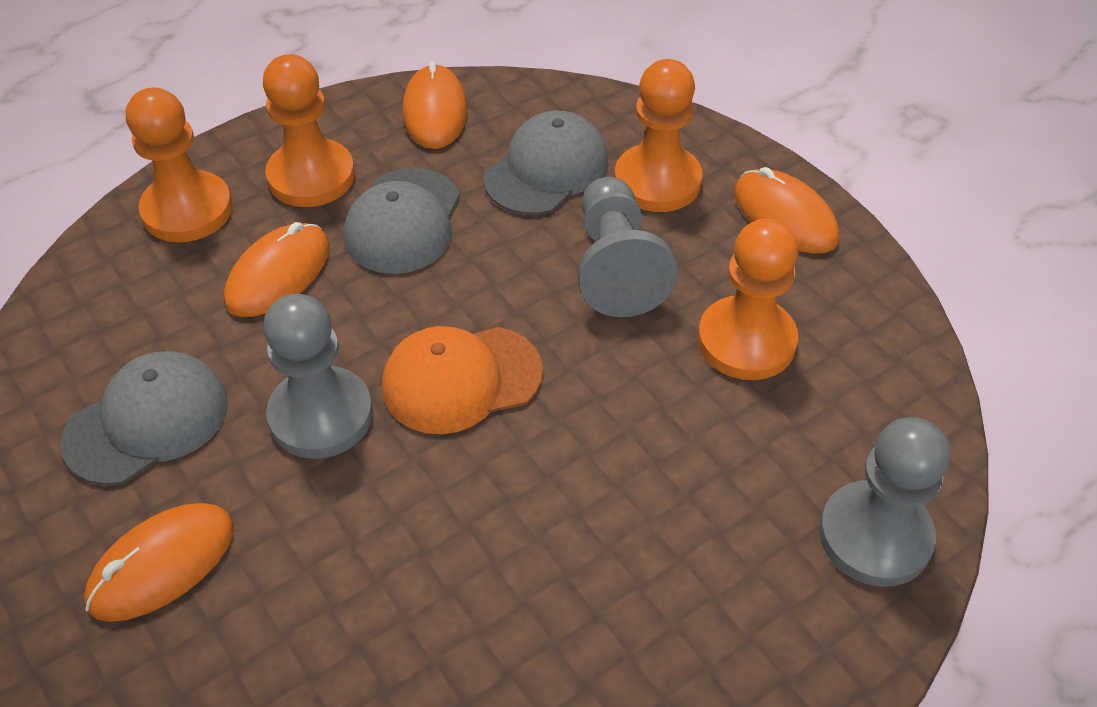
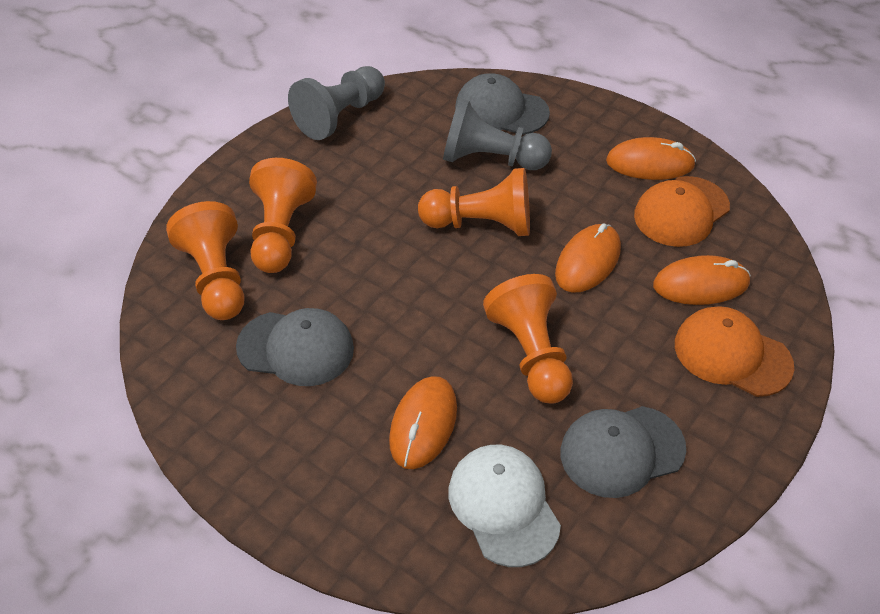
grey pawn: 3 -> 2
orange cap: 1 -> 2
white cap: 0 -> 1

